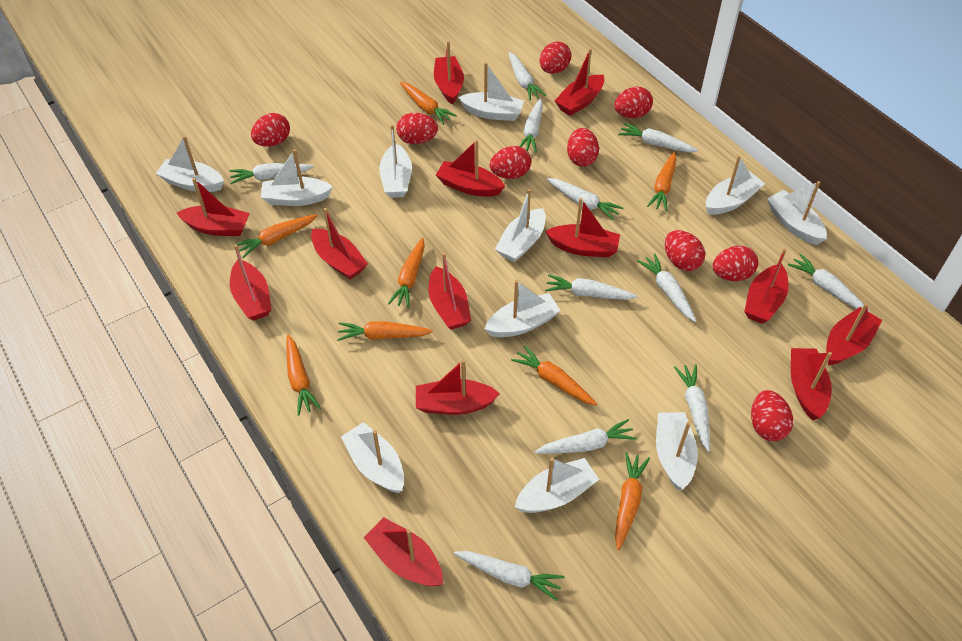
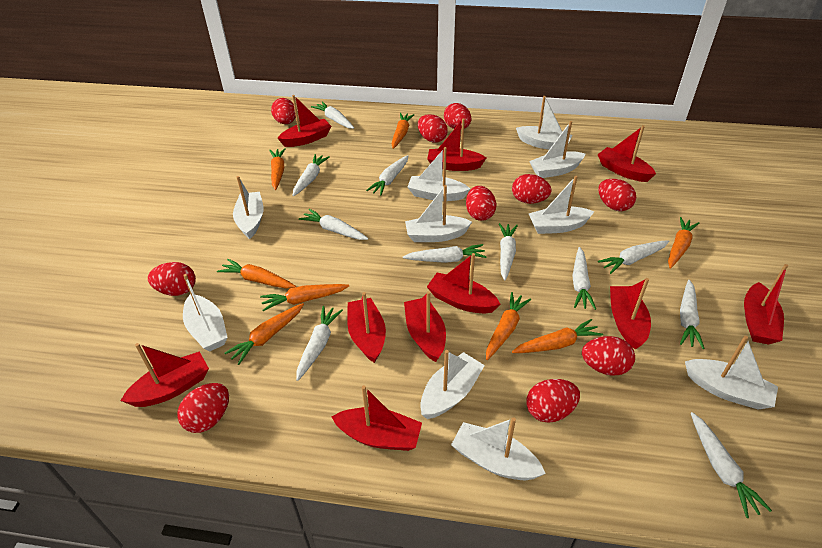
red boat: 13 -> 10
red egg: 9 -> 10
white boat: 11 -> 10

